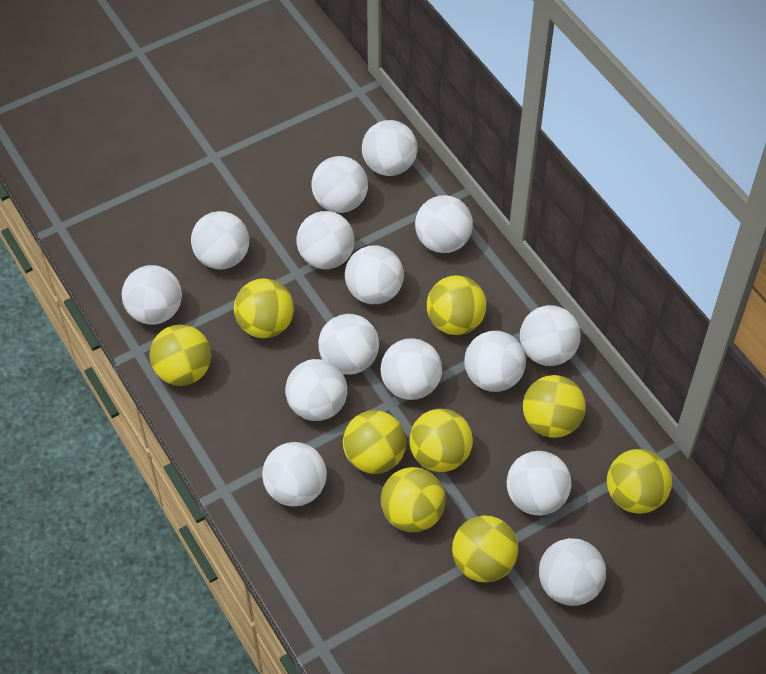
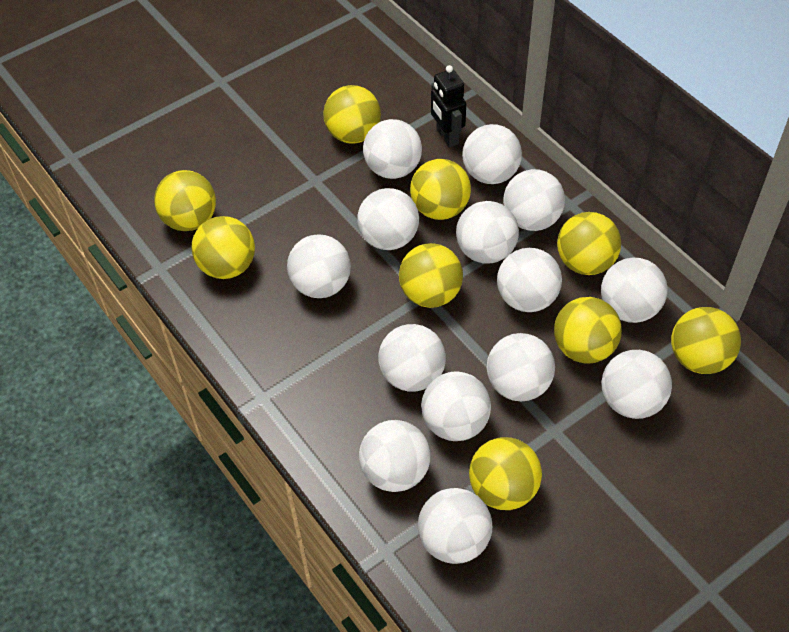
black robot: 0 -> 1
white ball: 15 -> 14

